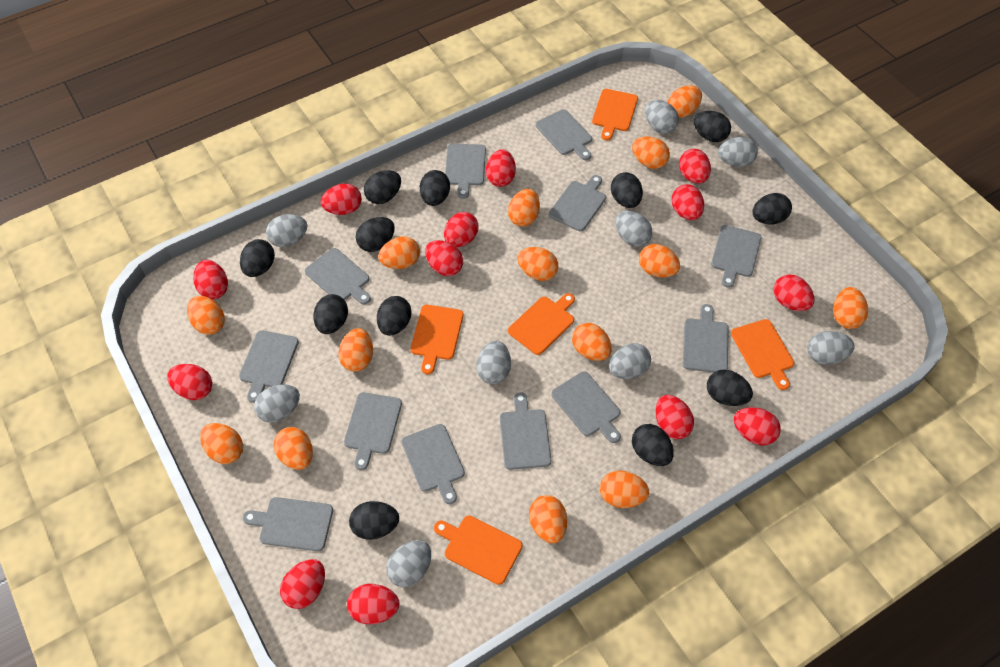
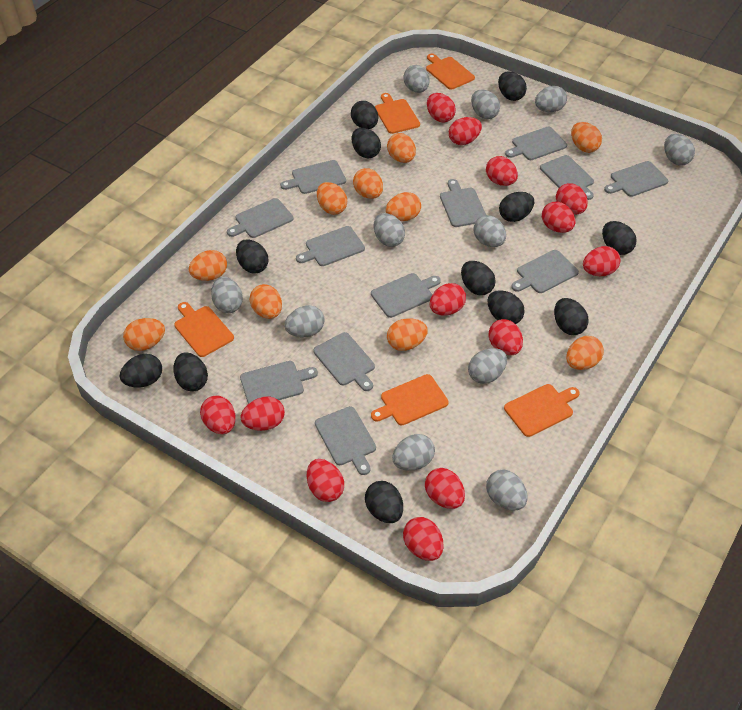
grey egg: 9 -> 11
orange egg: 14 -> 10

